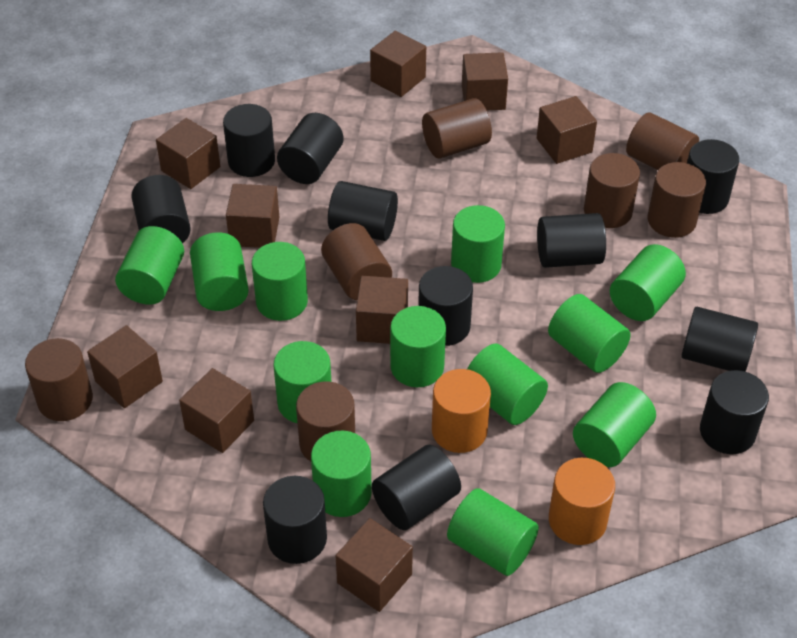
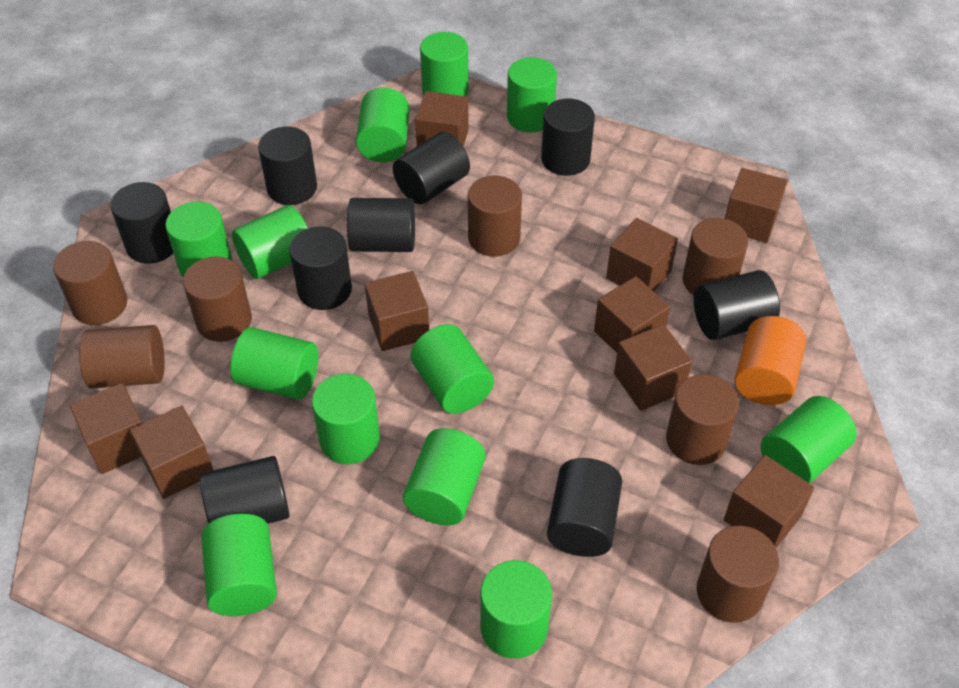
black cylinder: 11 -> 9
orange cylinder: 2 -> 1

